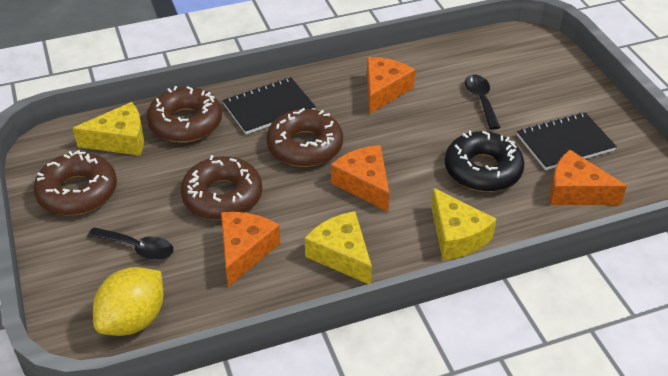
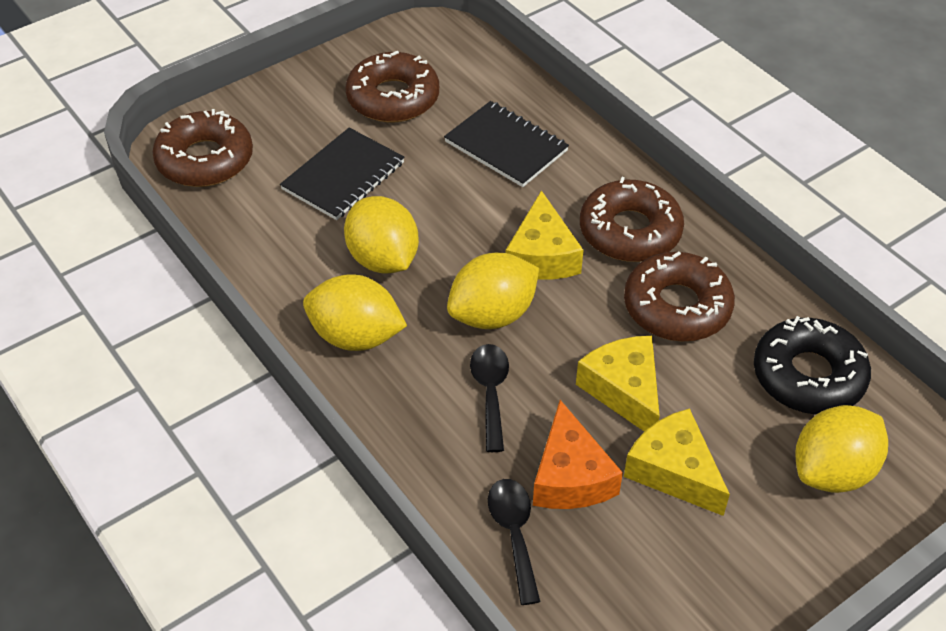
orange cheese: 4 -> 1
yellow lemon: 1 -> 4

